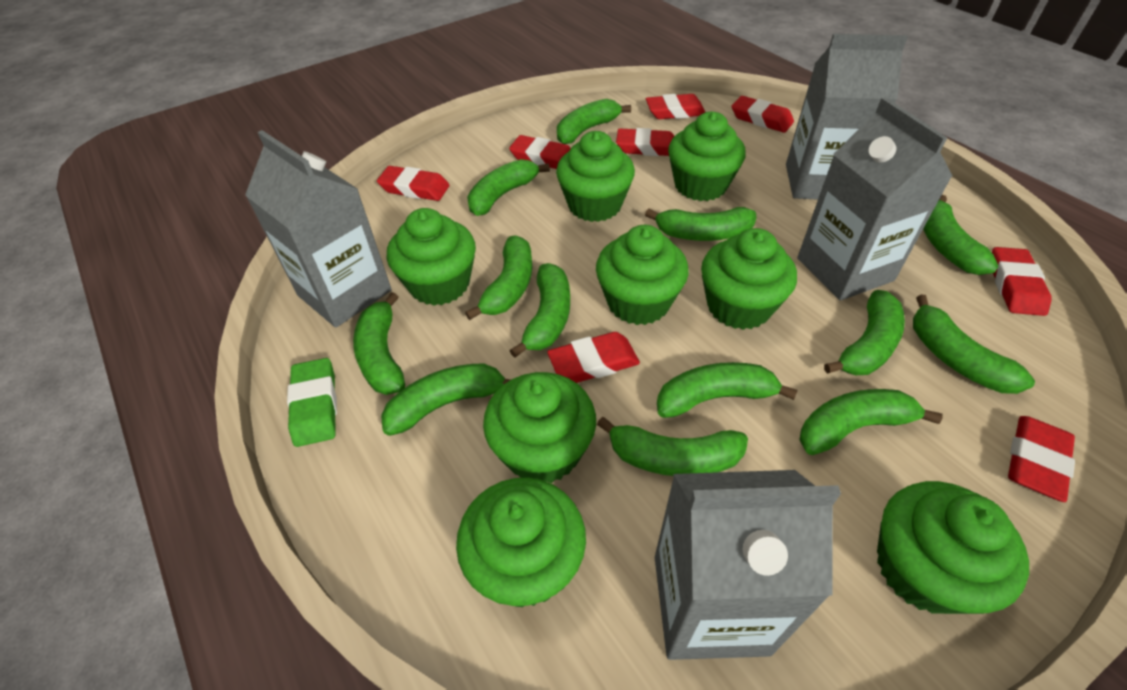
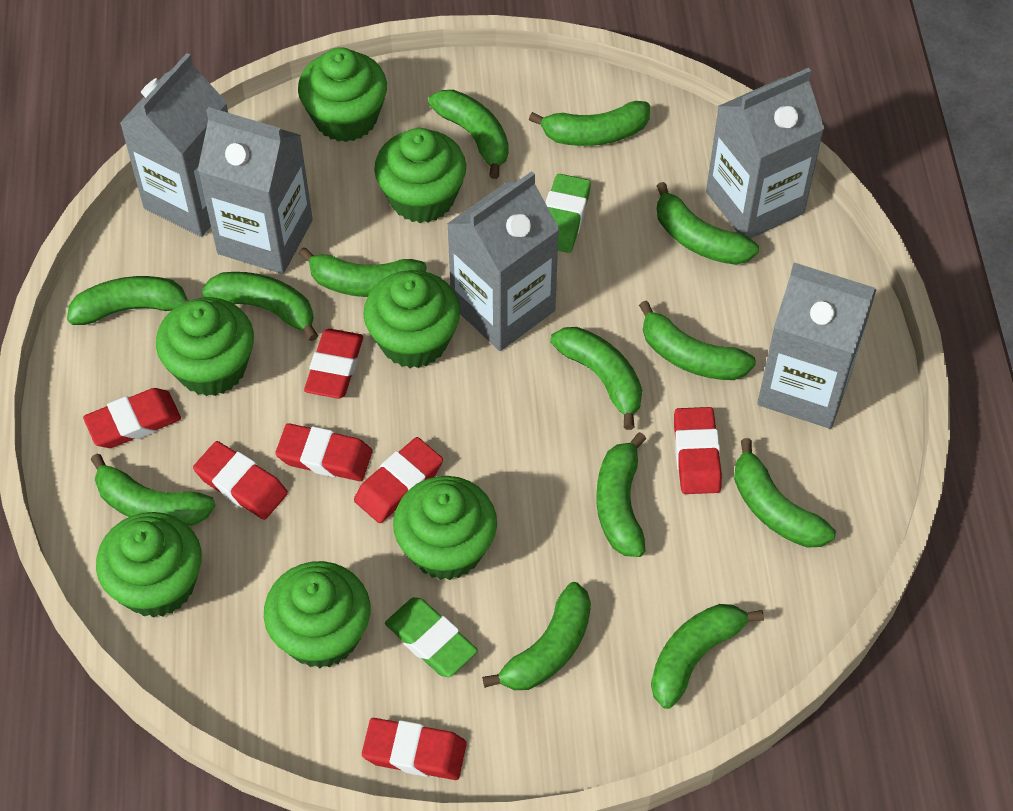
green cupcake: 8 -> 7
green eraser: 1 -> 2
grey carton: 4 -> 5
red eraser: 8 -> 7

